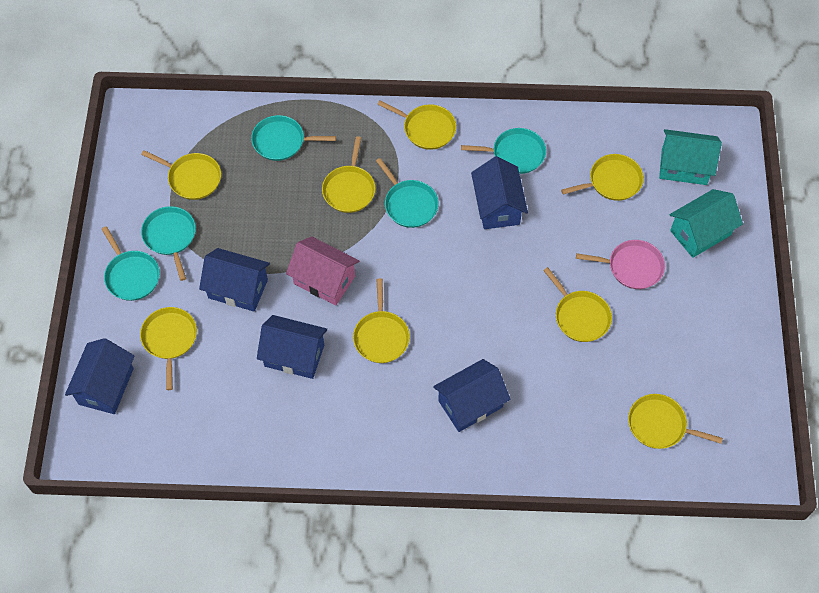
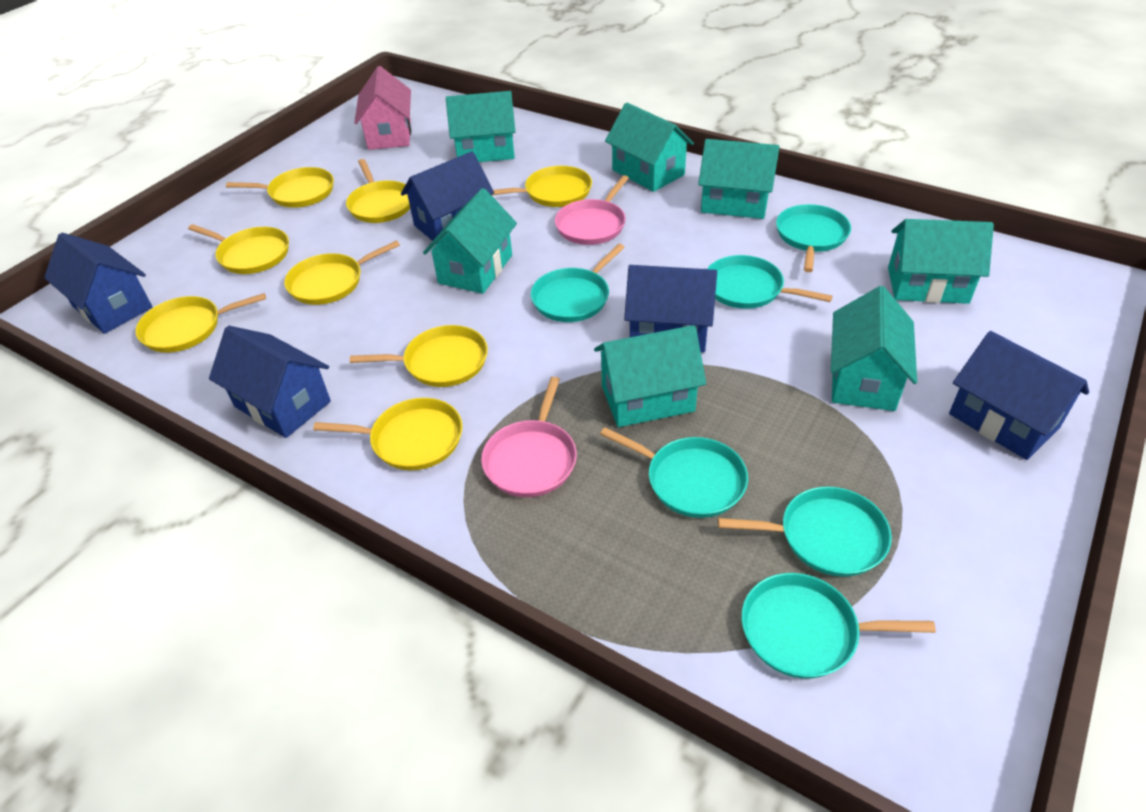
pink pan: 1 -> 2
turquoise house: 2 -> 7
turquoise pan: 5 -> 6

